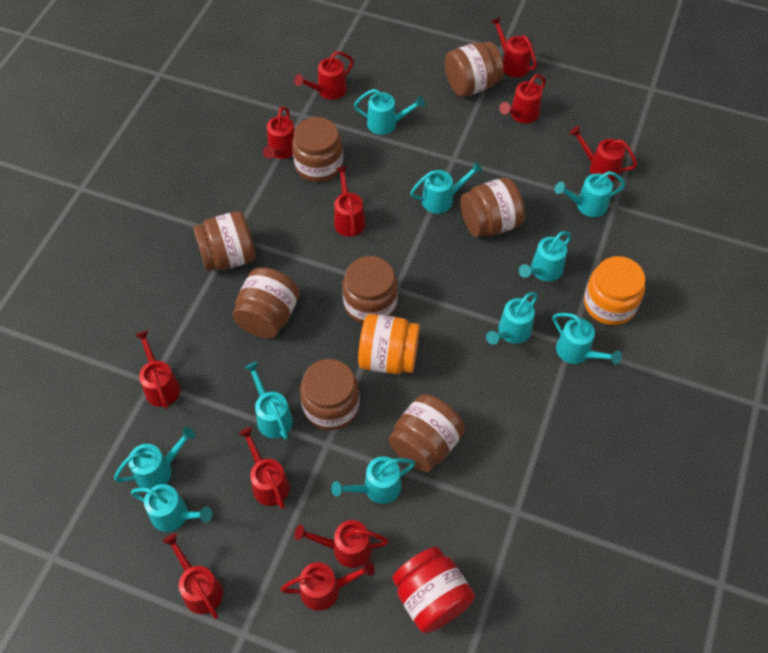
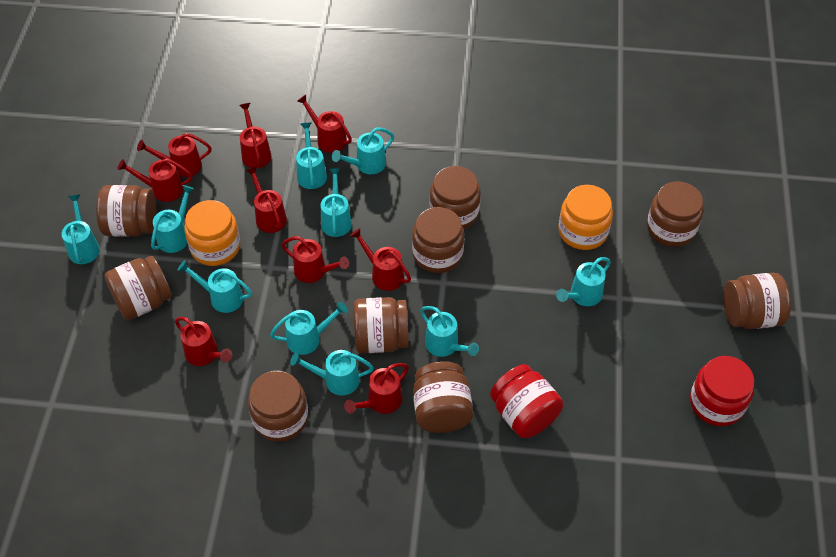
brown jar: 8 -> 9
red jar: 1 -> 2
red watering can: 11 -> 9

